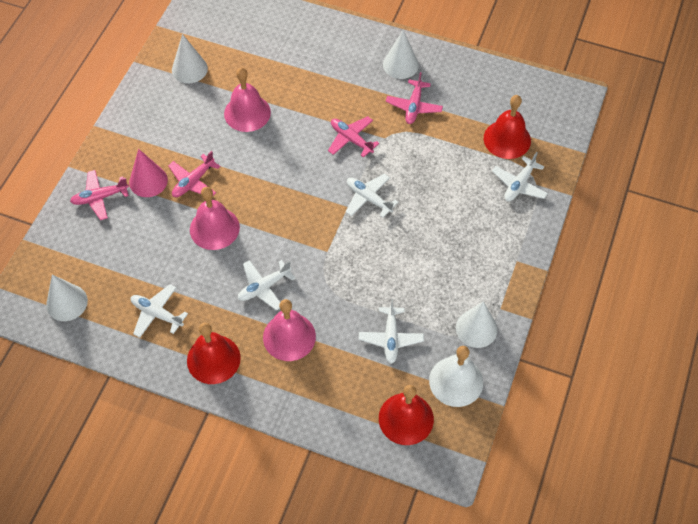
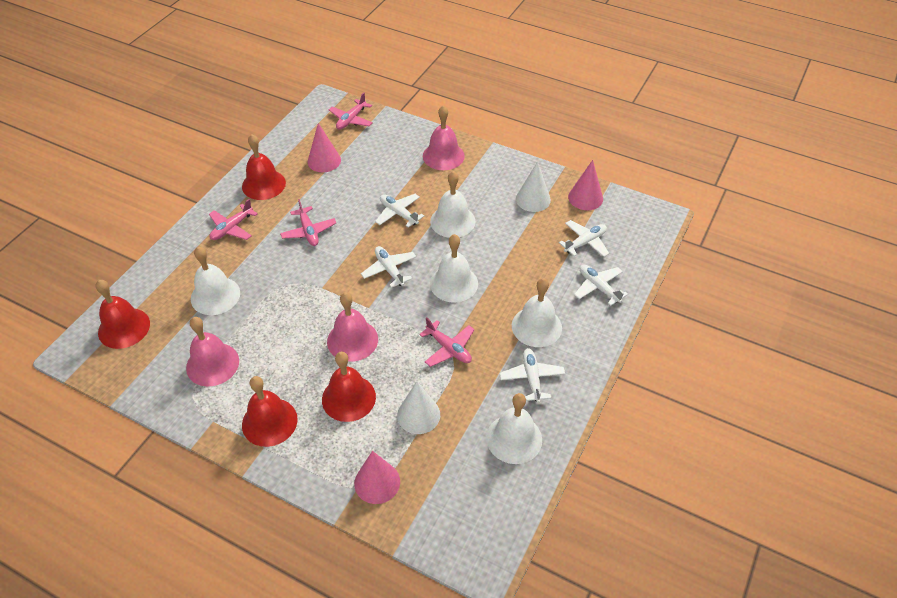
pink cone: 1 -> 3
red bell: 3 -> 4
white bell: 1 -> 5
white cone: 4 -> 2

